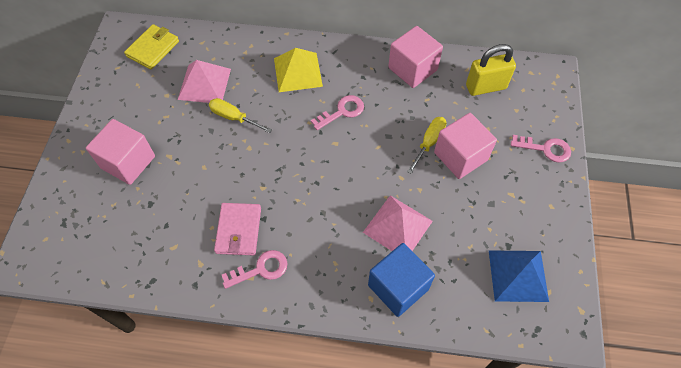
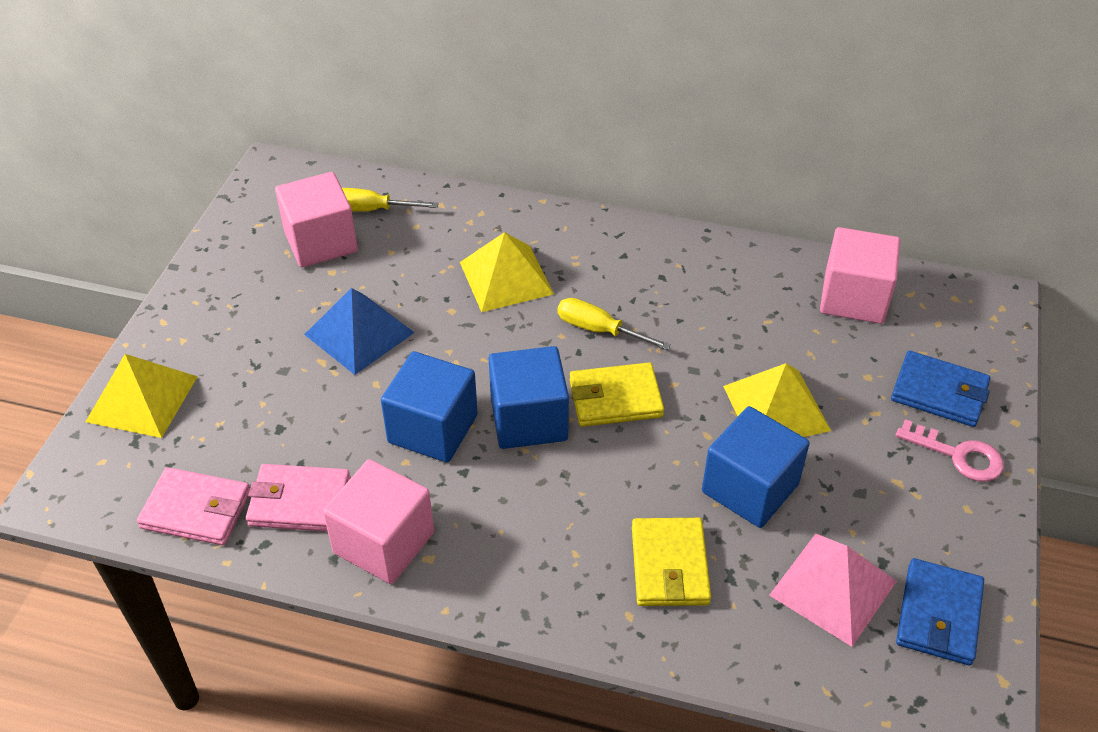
blue cube: 1 -> 3
blue wallet: 0 -> 2
pink key: 3 -> 1
pink pyramid: 2 -> 1
pink wallet: 1 -> 2
yellow padlock: 1 -> 0
yellow pyramid: 1 -> 3
yellow wallet: 1 -> 2

